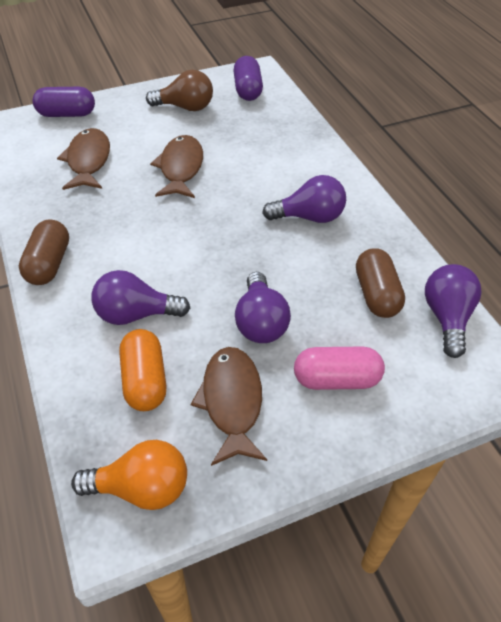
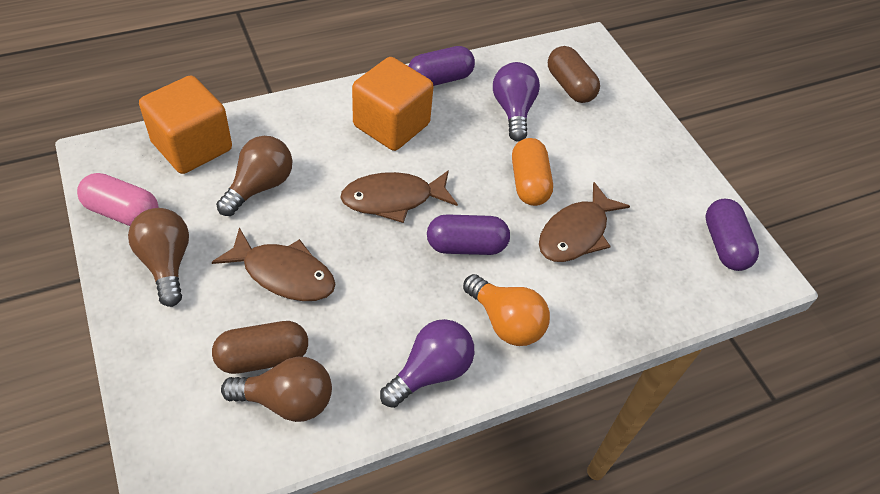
brown light bulb: 1 -> 3
orange cube: 0 -> 2
purple capsule: 2 -> 3
purple light bulb: 4 -> 2

